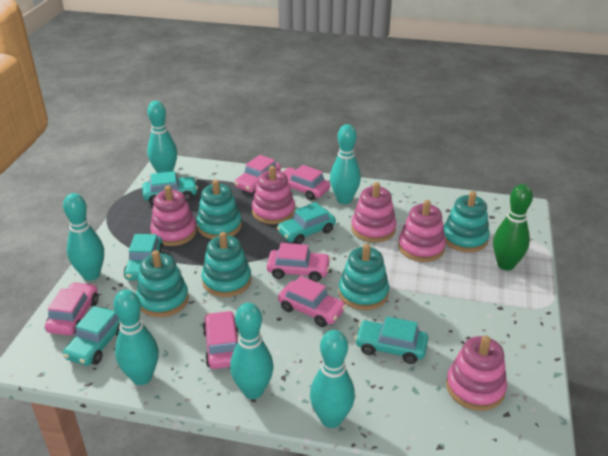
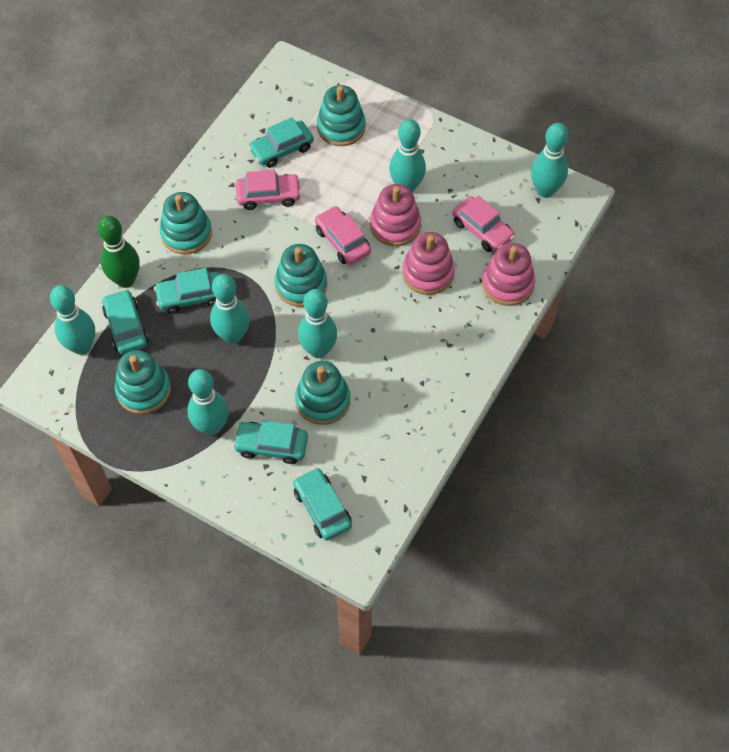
pink car: 6 -> 3
pink stacking toy: 5 -> 3

